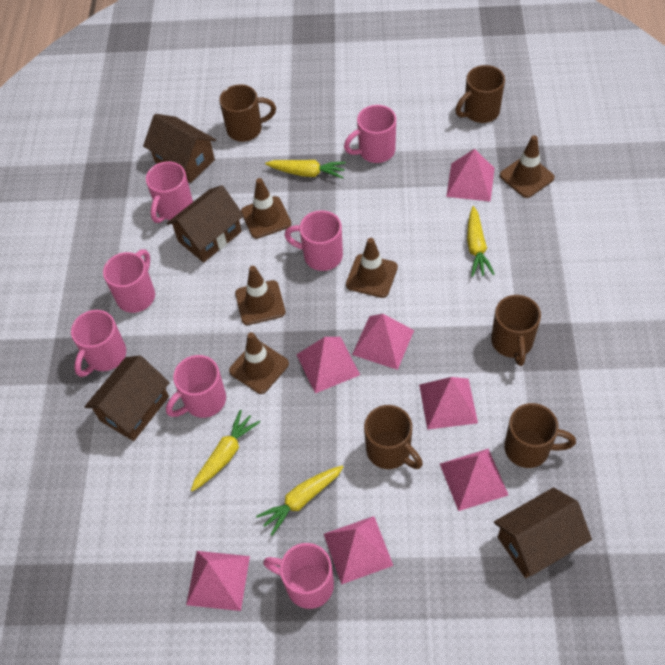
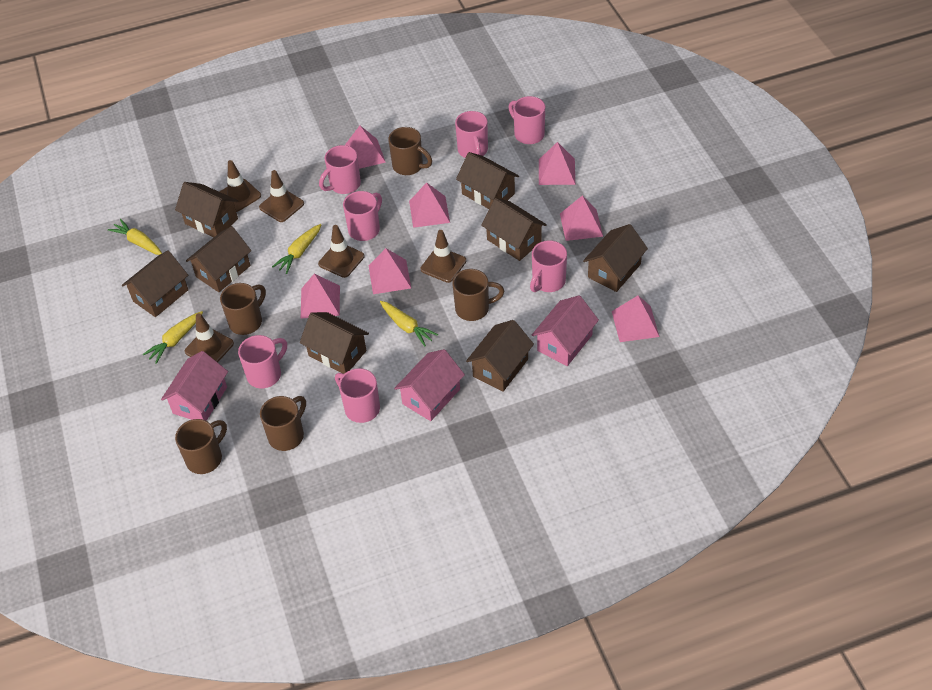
brown house: 4 -> 8
pink house: 0 -> 3

